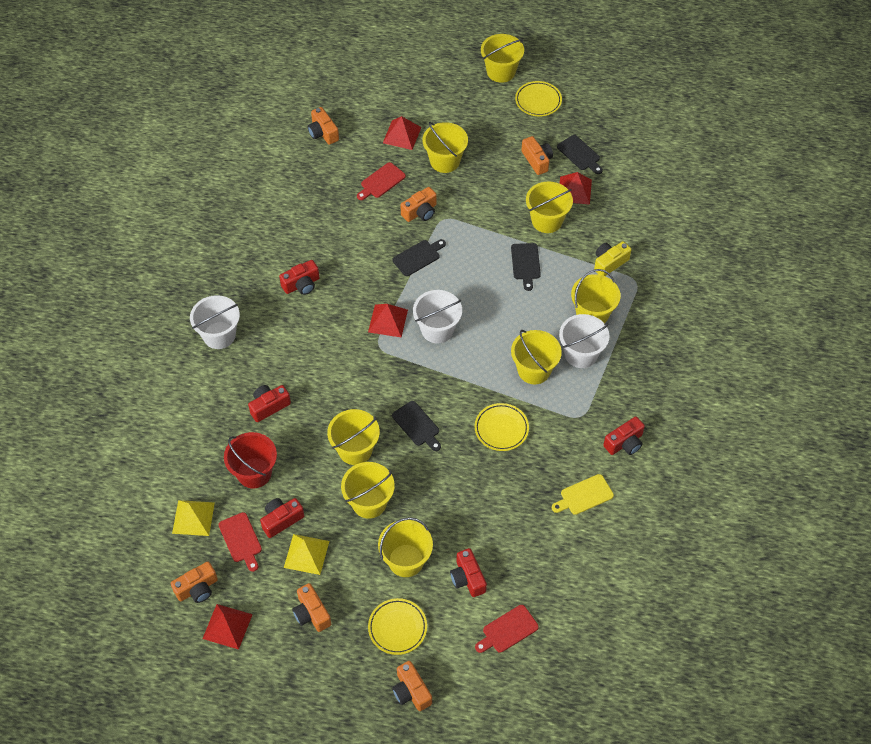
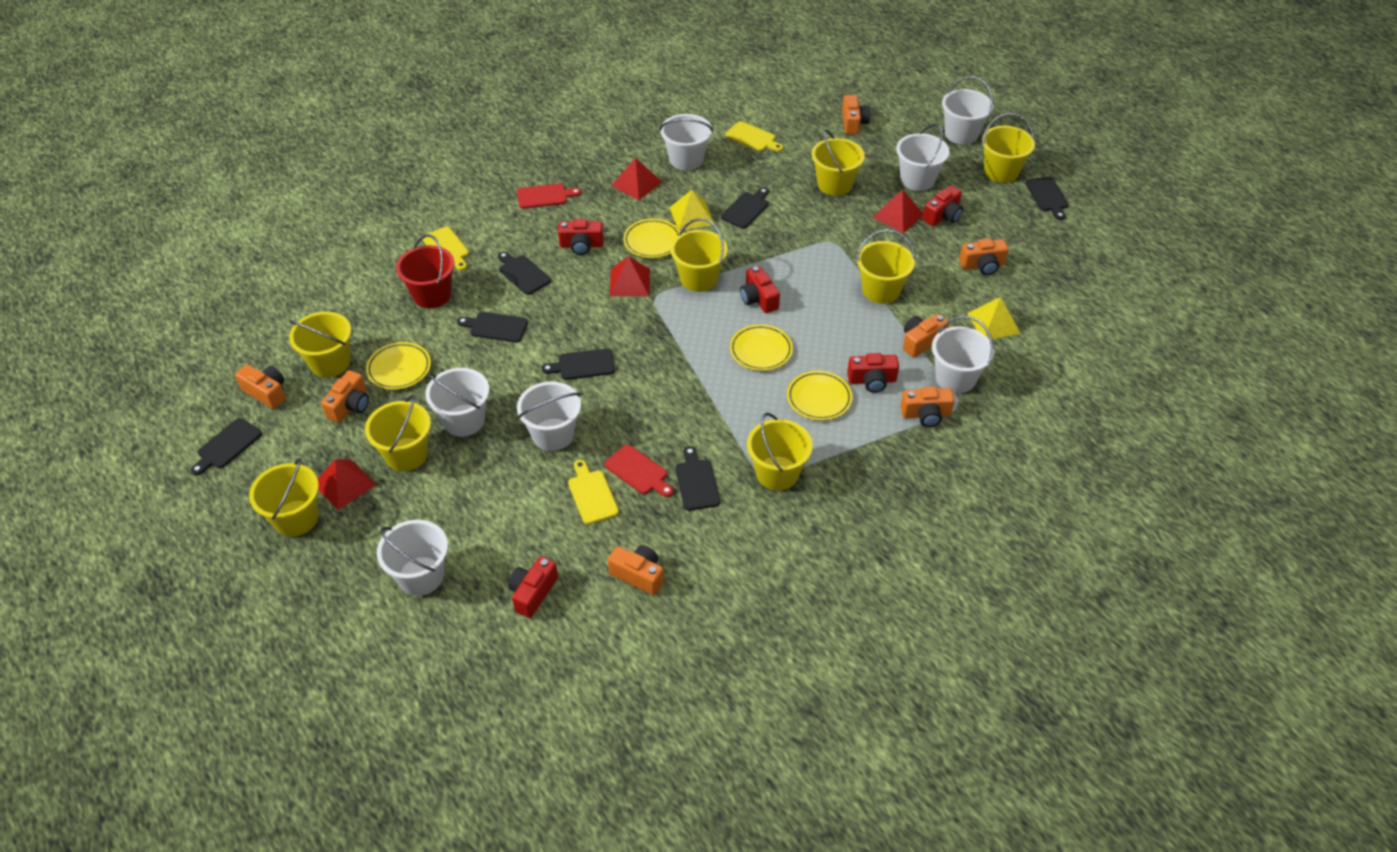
black cutting board: 4 -> 7
orange camera: 6 -> 7
red cutting board: 3 -> 2
white bucket: 3 -> 7
yellow camera: 1 -> 0
yellow cutting board: 1 -> 3
yellow plate: 3 -> 4

